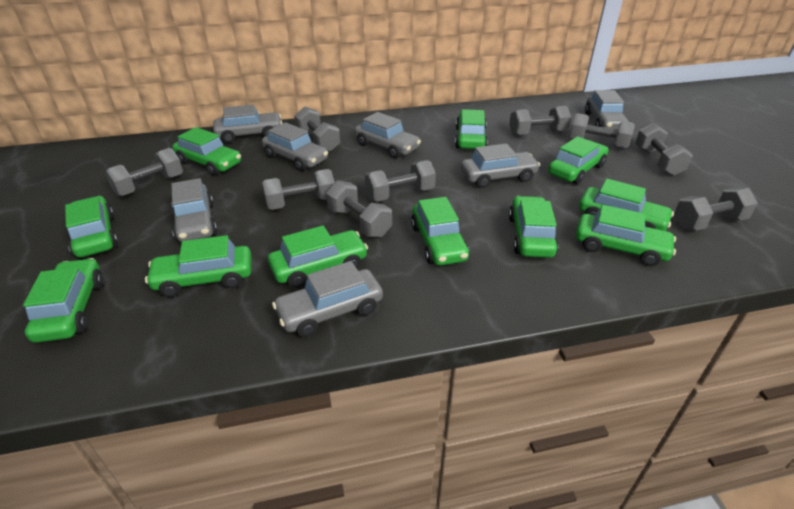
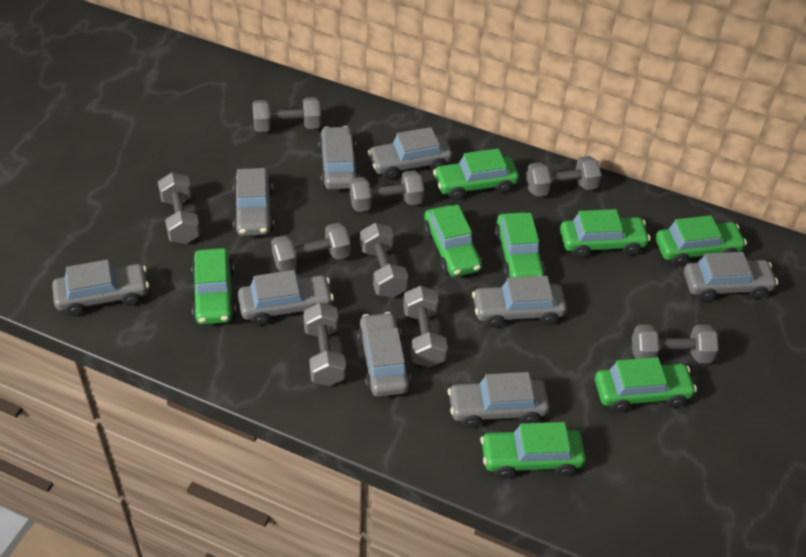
green car: 11 -> 8
grey car: 7 -> 9

